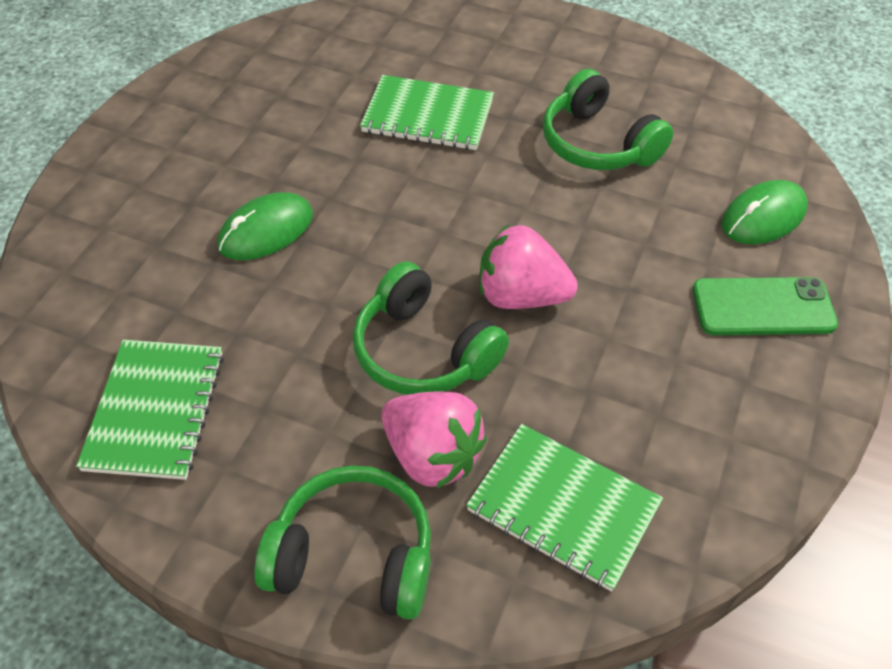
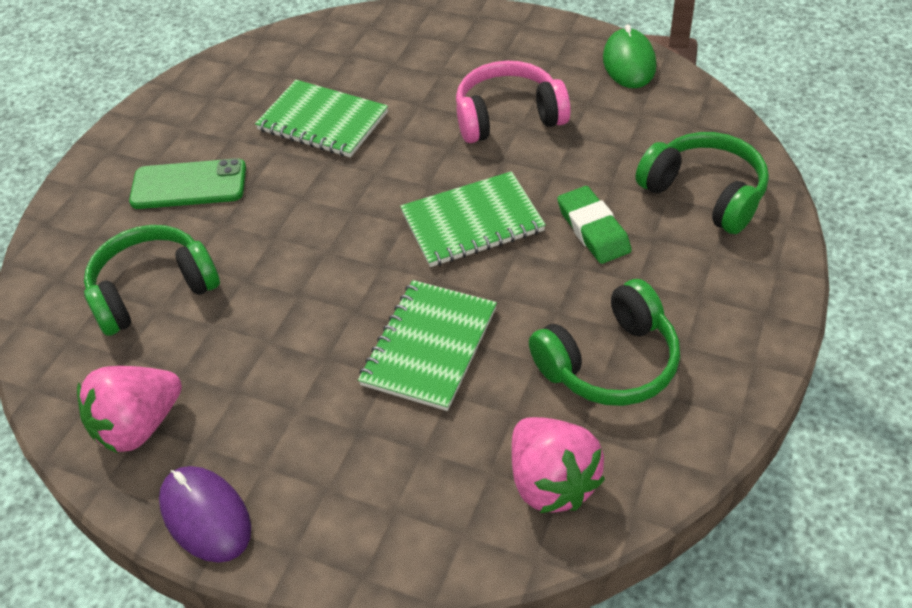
green eraser: 0 -> 1
green mouse: 2 -> 1
pink headphones: 0 -> 1
purple mouse: 0 -> 1

